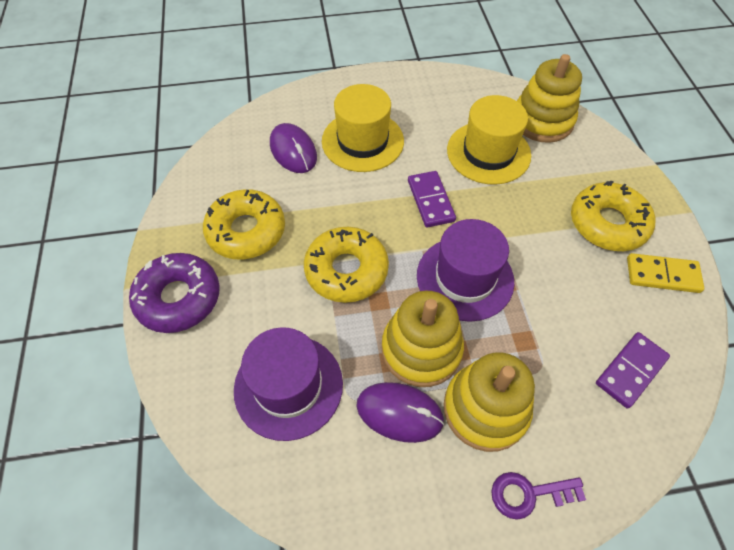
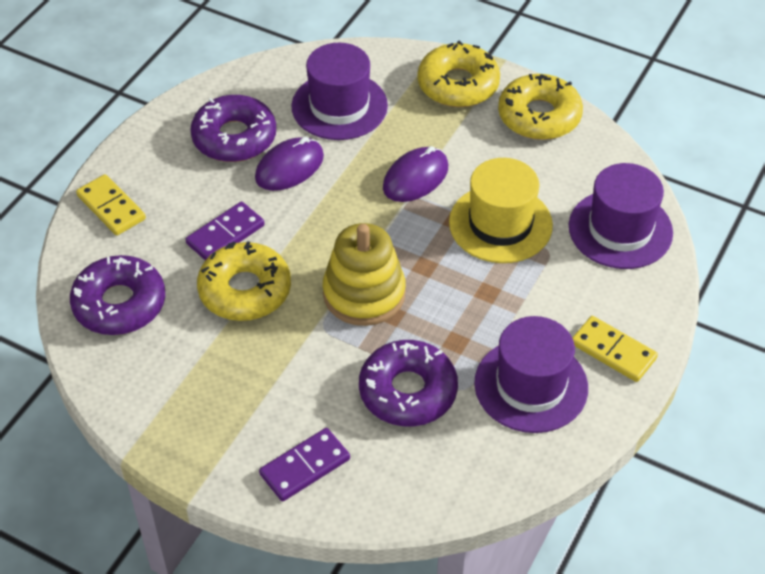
purple donut: 1 -> 3
purple hat: 2 -> 3
purple key: 1 -> 0
yellow domino: 1 -> 2
yellow hat: 2 -> 1
yellow stacking toy: 3 -> 1

